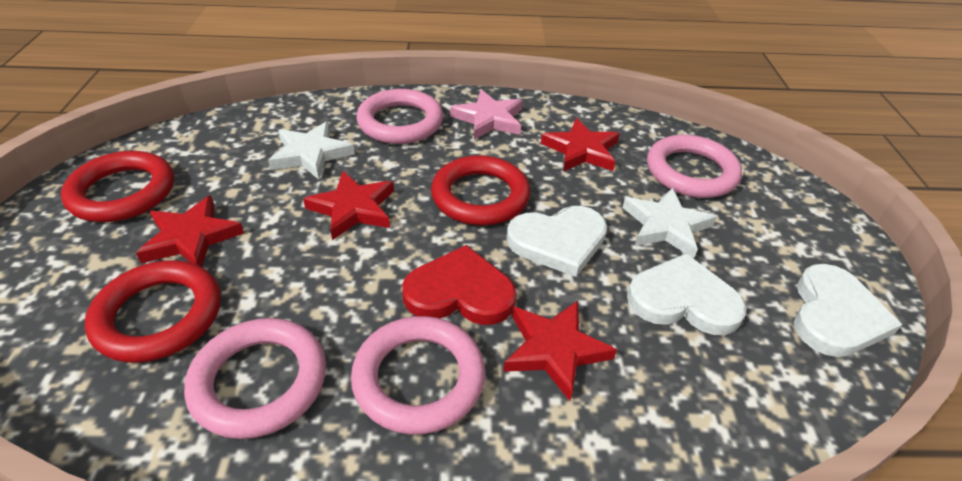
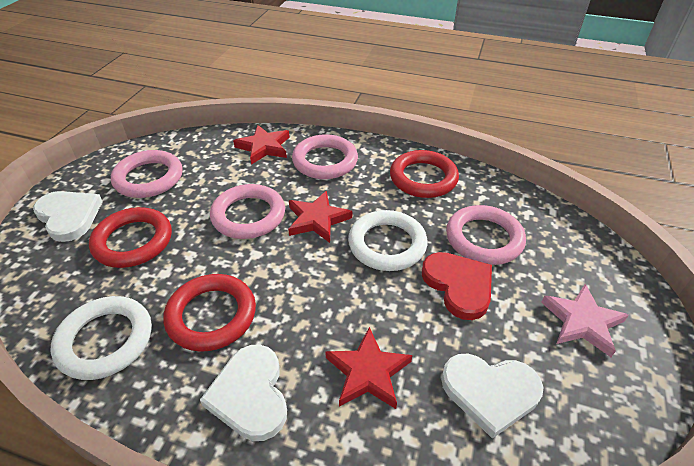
red star: 4 -> 3
white ring: 0 -> 2
white star: 2 -> 0

